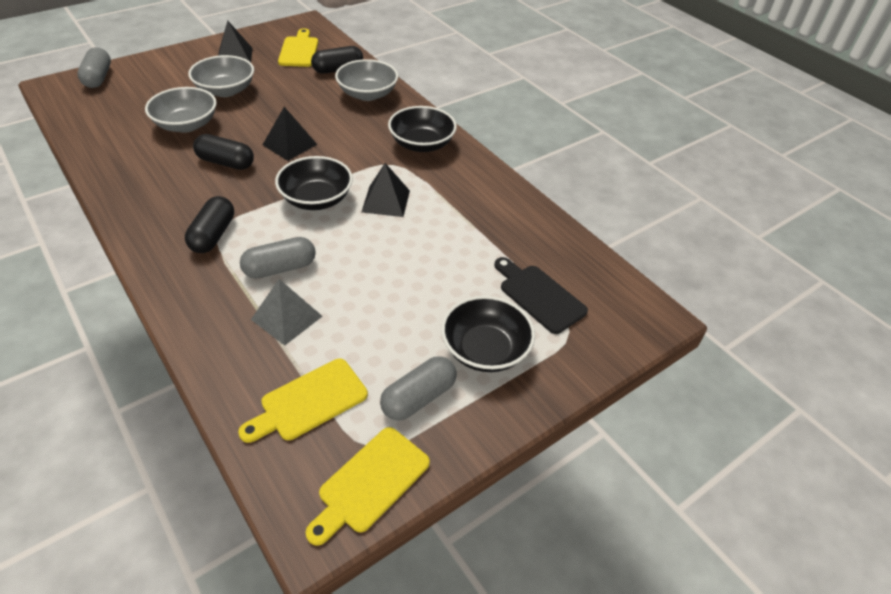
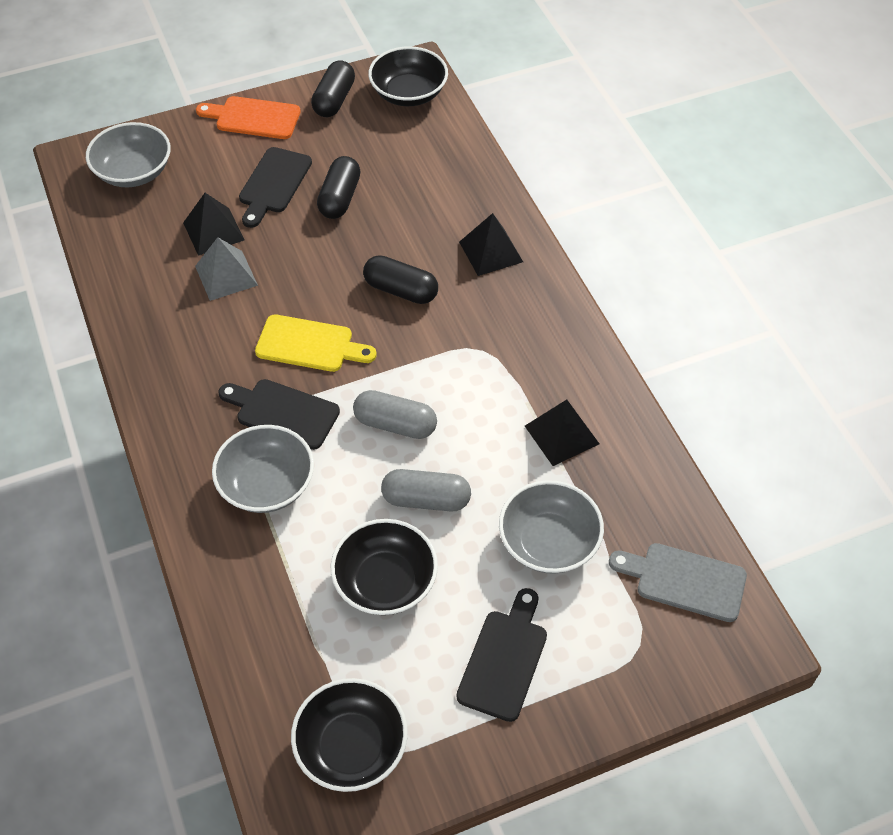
black cutting board: 1 -> 3
grey capsule: 3 -> 2
grey cutting board: 0 -> 1
orange cutting board: 0 -> 1
yellow cutting board: 3 -> 1

